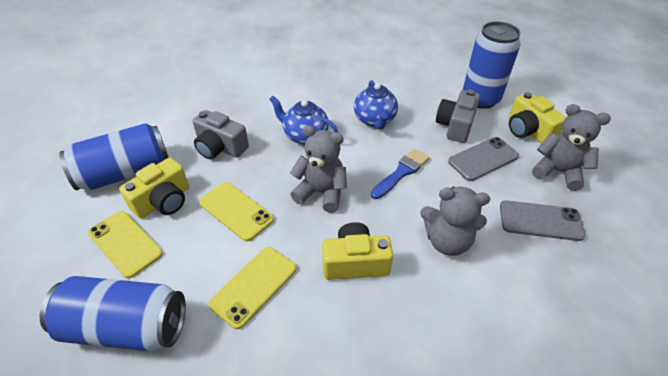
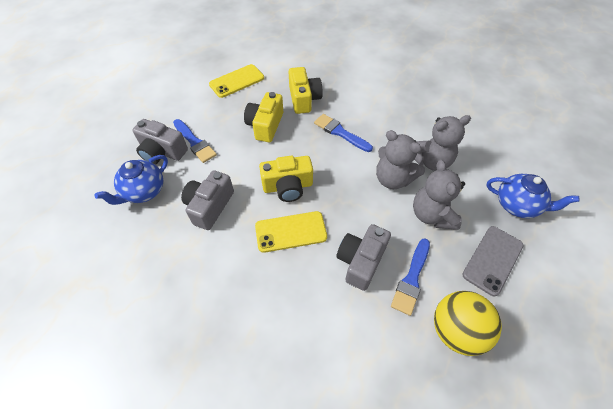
blue brush: 1 -> 3
blue can: 3 -> 0
grey camera: 2 -> 3
grey phone: 2 -> 1
yellow ball: 0 -> 1
yellow phone: 3 -> 2

